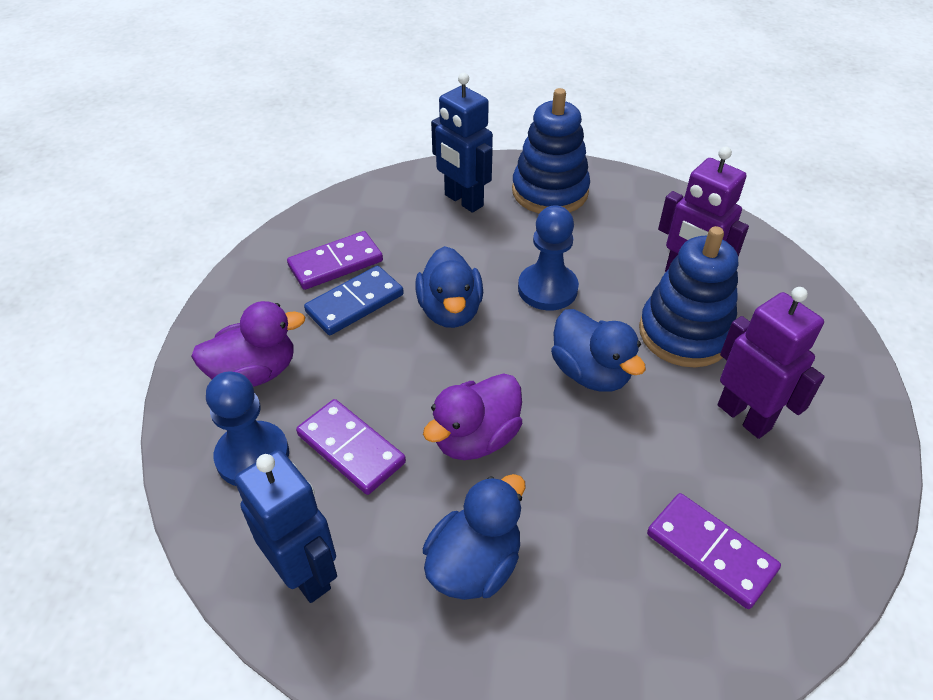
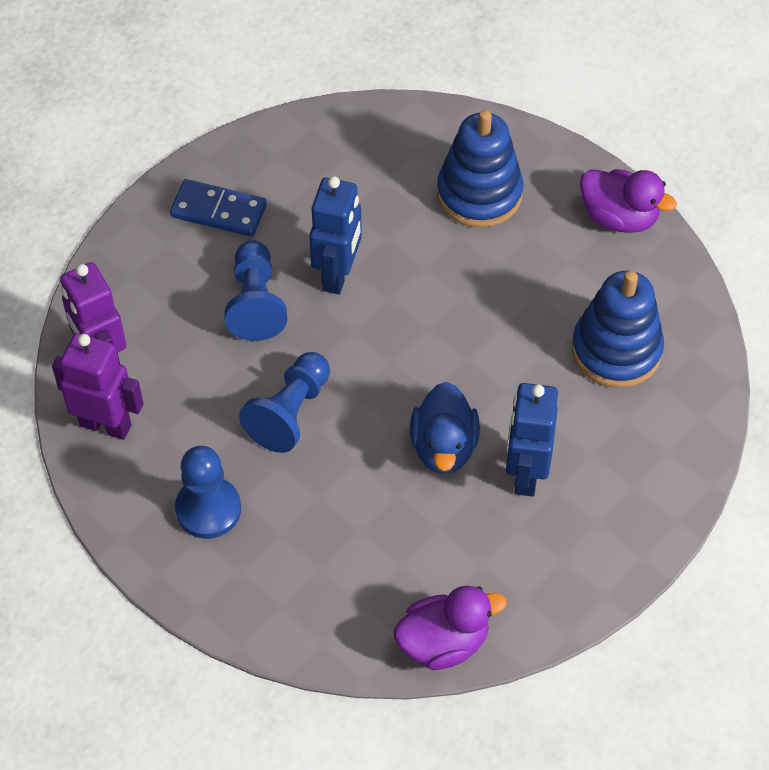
blue duck: 3 -> 1
blue pawn: 2 -> 3
purple domino: 3 -> 0

